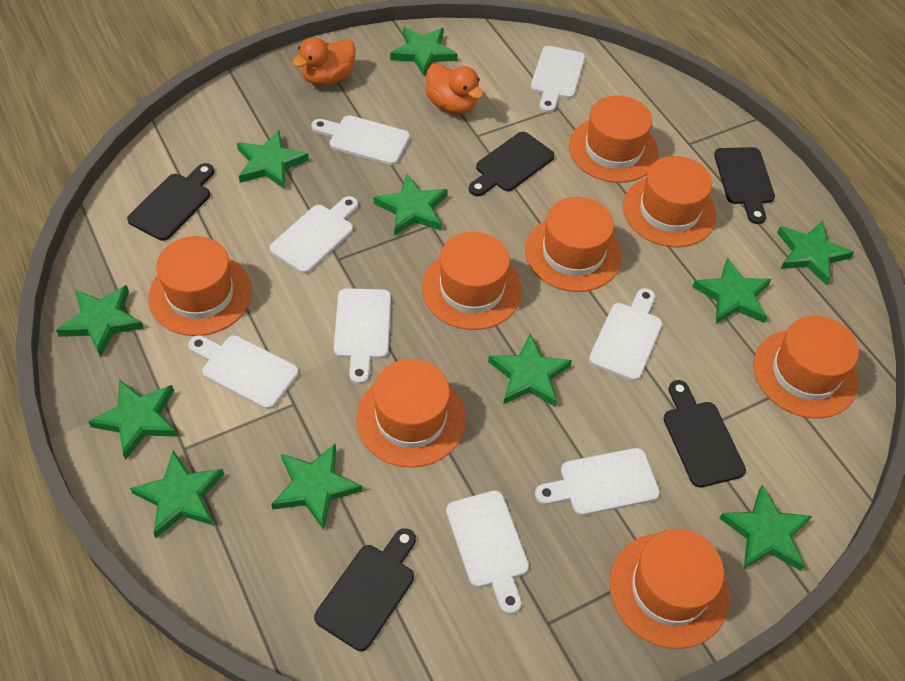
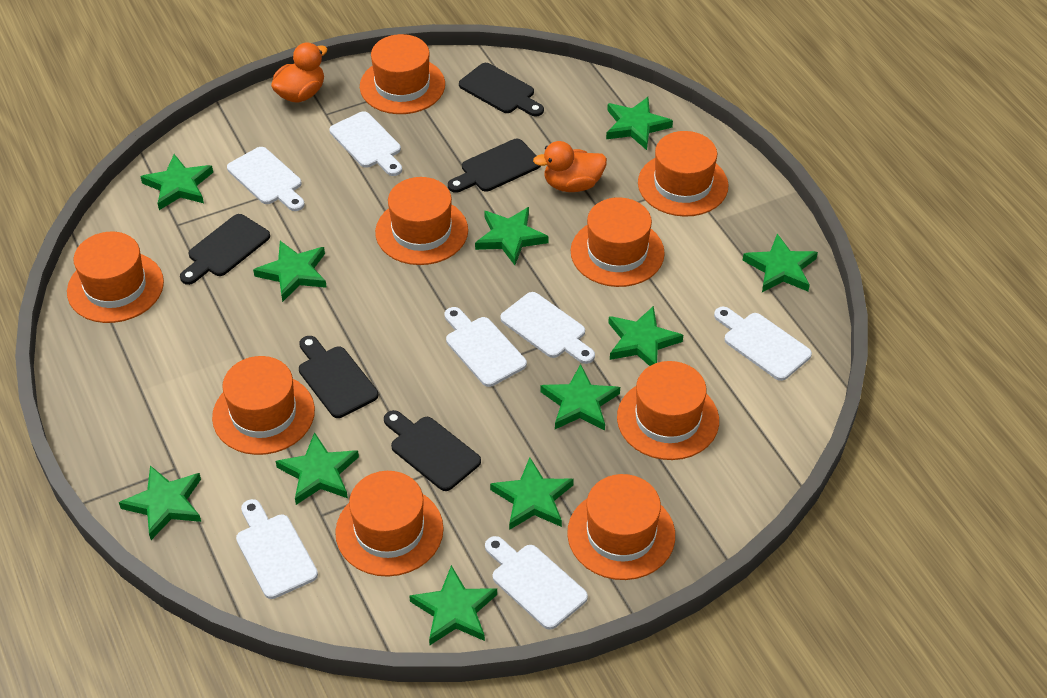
orange hat: 8 -> 9
white cutting board: 8 -> 7

